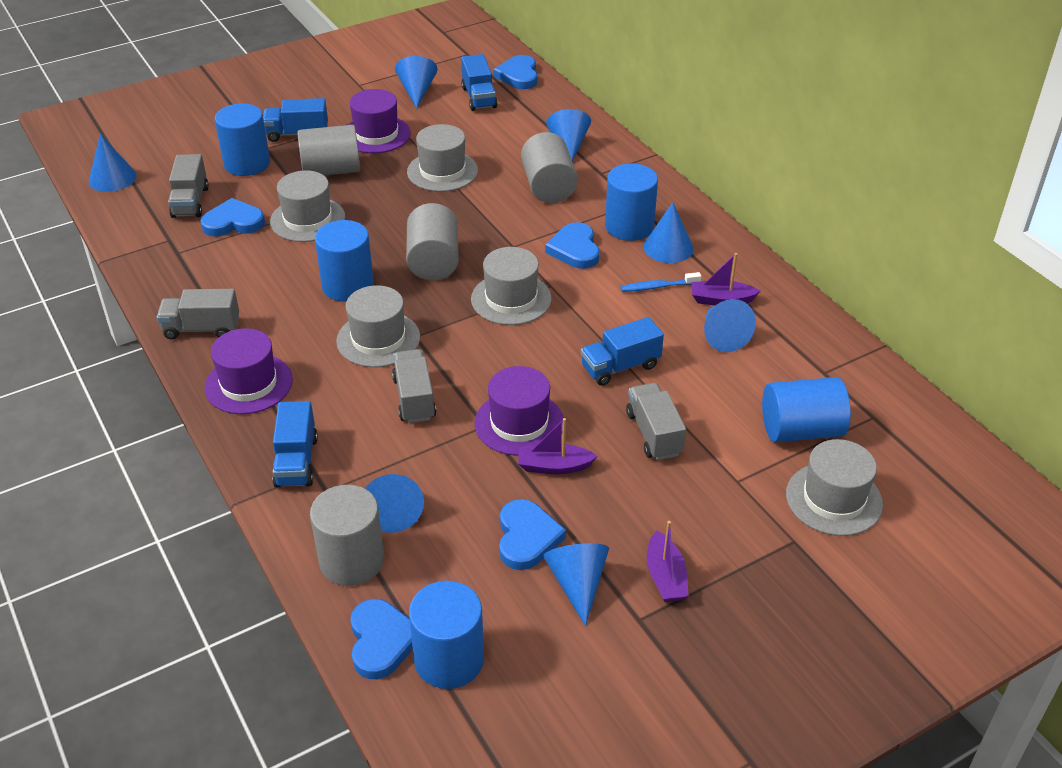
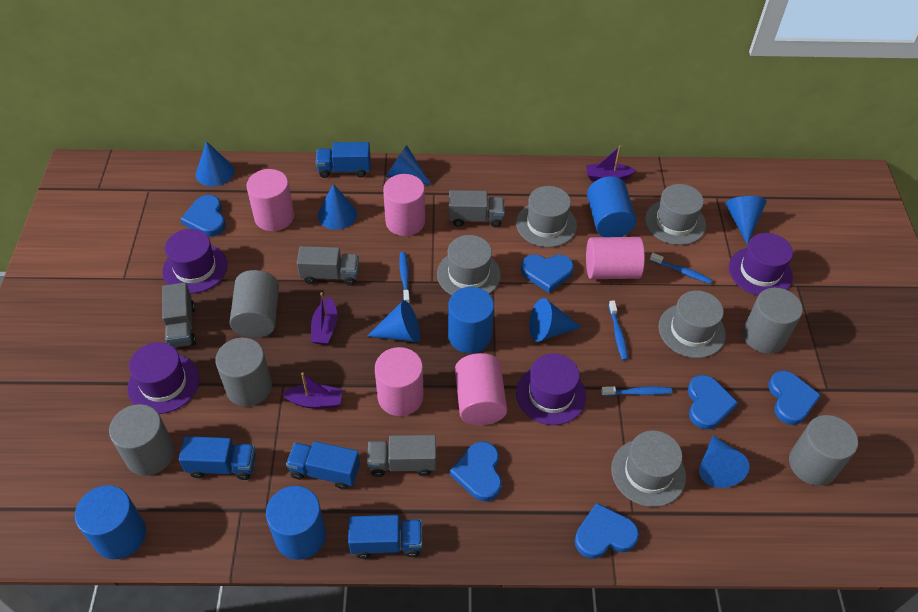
blue cylinder: 5 -> 4
blue heart: 5 -> 6
blue toothbrush: 1 -> 4
grey cylinder: 4 -> 5
pink cylinder: 0 -> 5
purple hat: 3 -> 4

